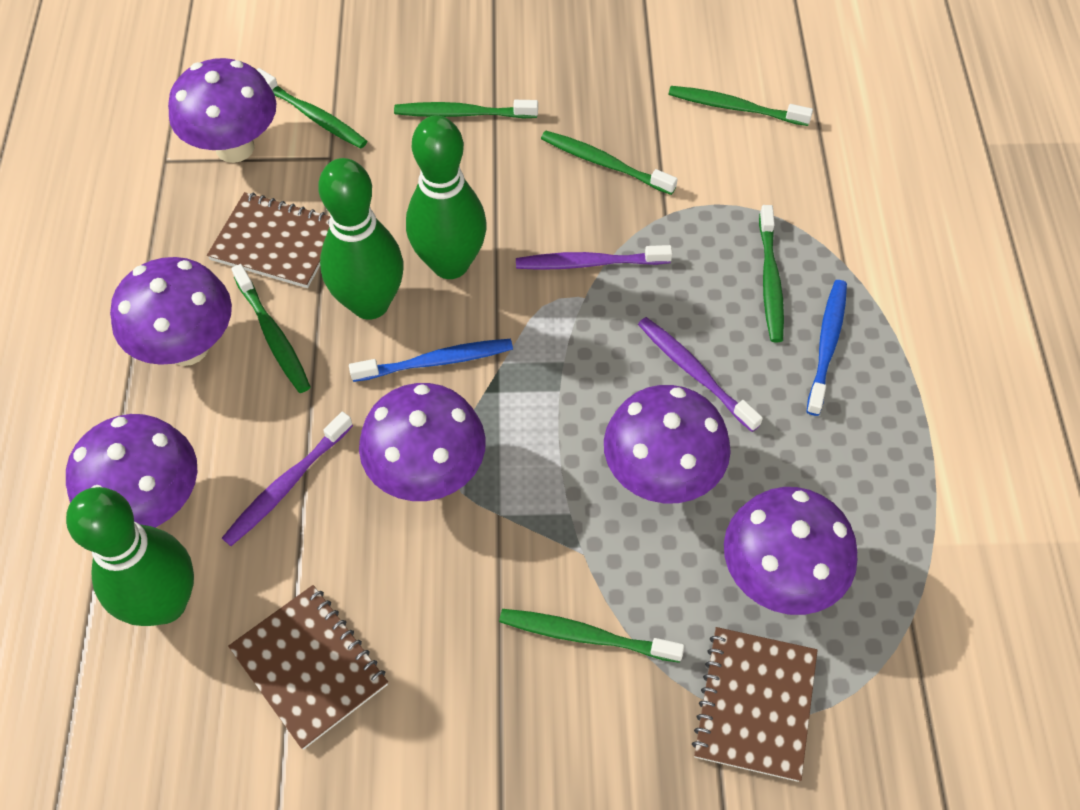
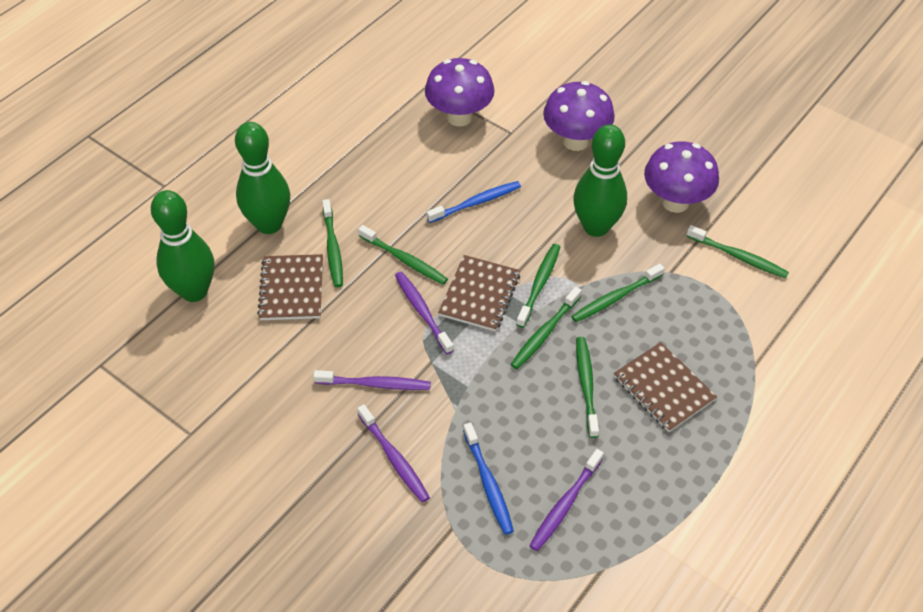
purple mushroom: 6 -> 3
purple toothbrush: 3 -> 4

